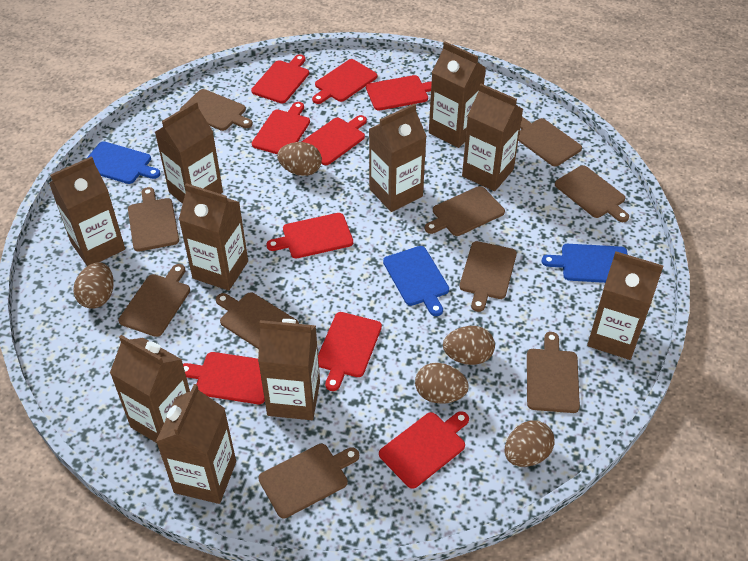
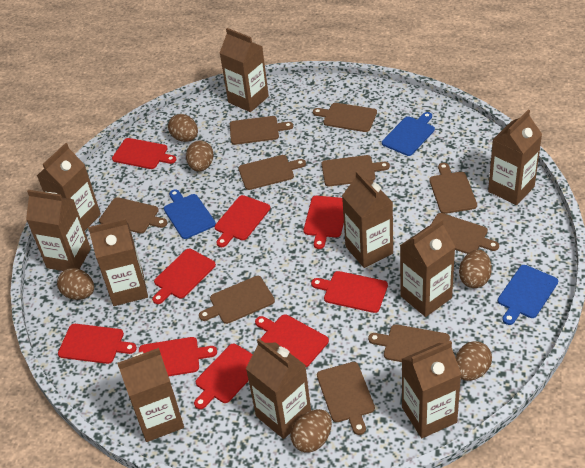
brown egg: 5 -> 6

